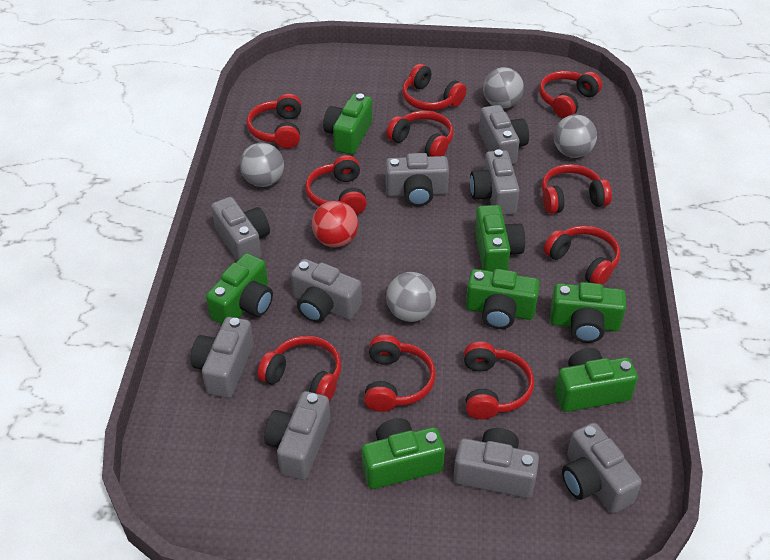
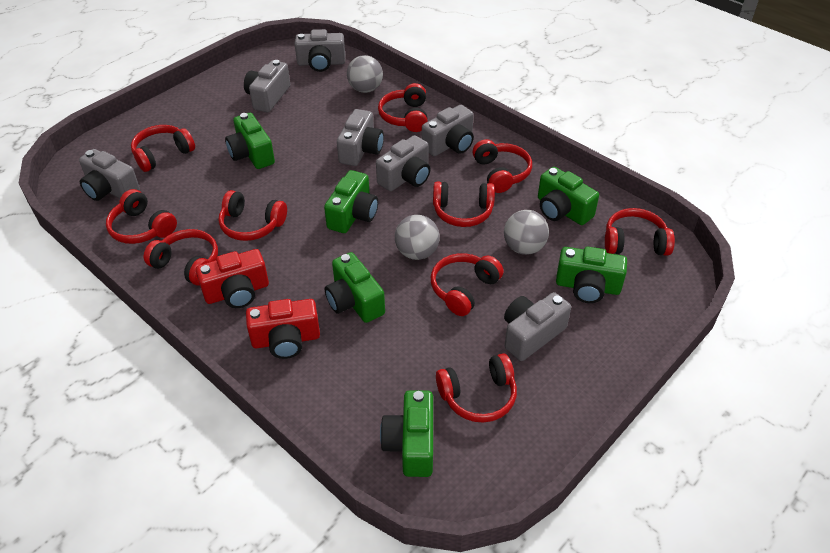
green camera: 7 -> 6
grey ball: 4 -> 3
grey camera: 9 -> 7
red ball: 1 -> 0
red camera: 0 -> 2

